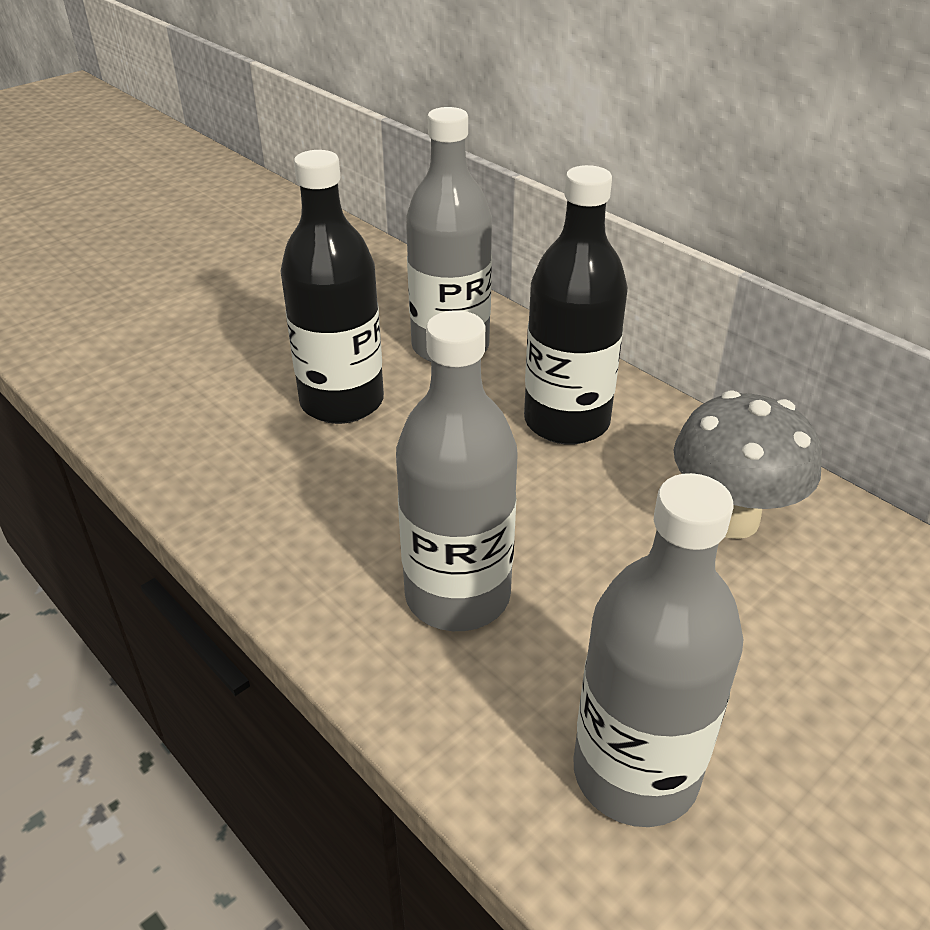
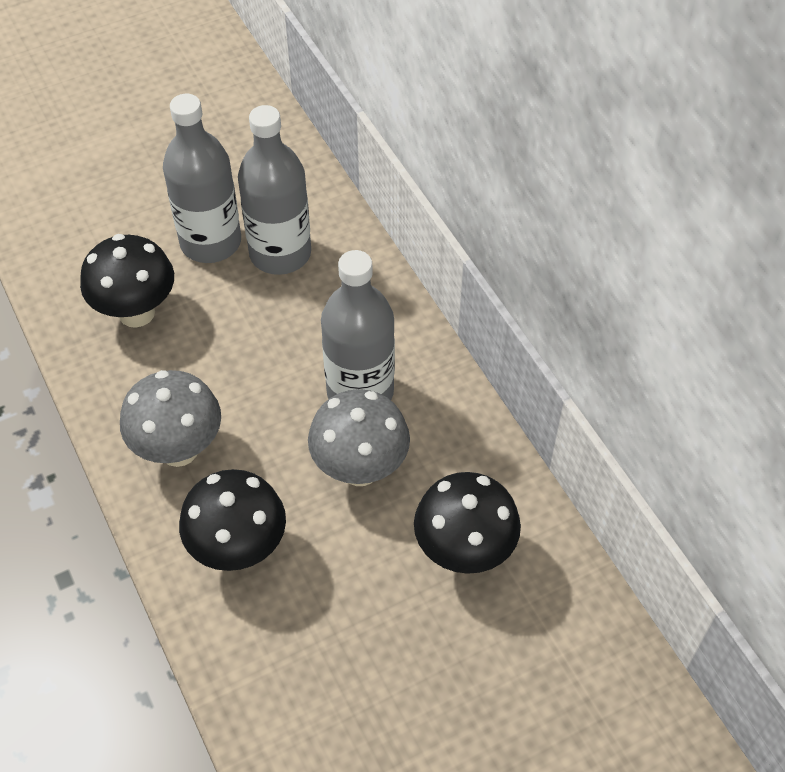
black bottle: 2 -> 0
black mushroom: 0 -> 3
grey mushroom: 1 -> 2

